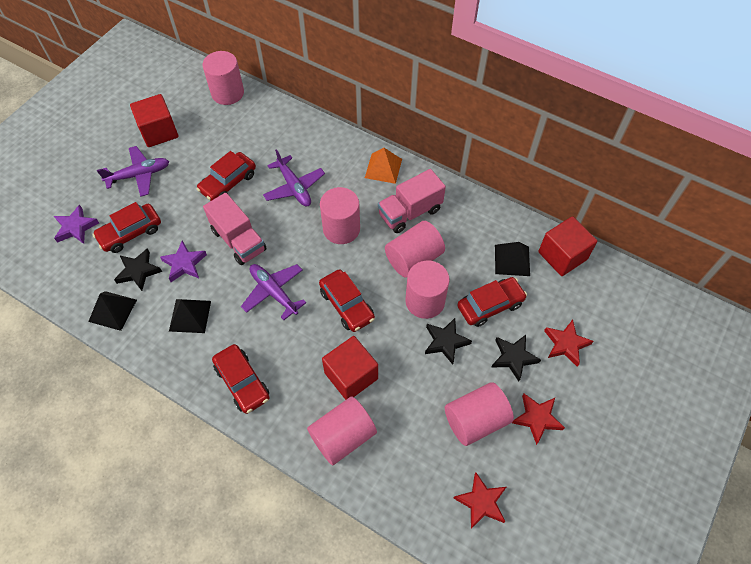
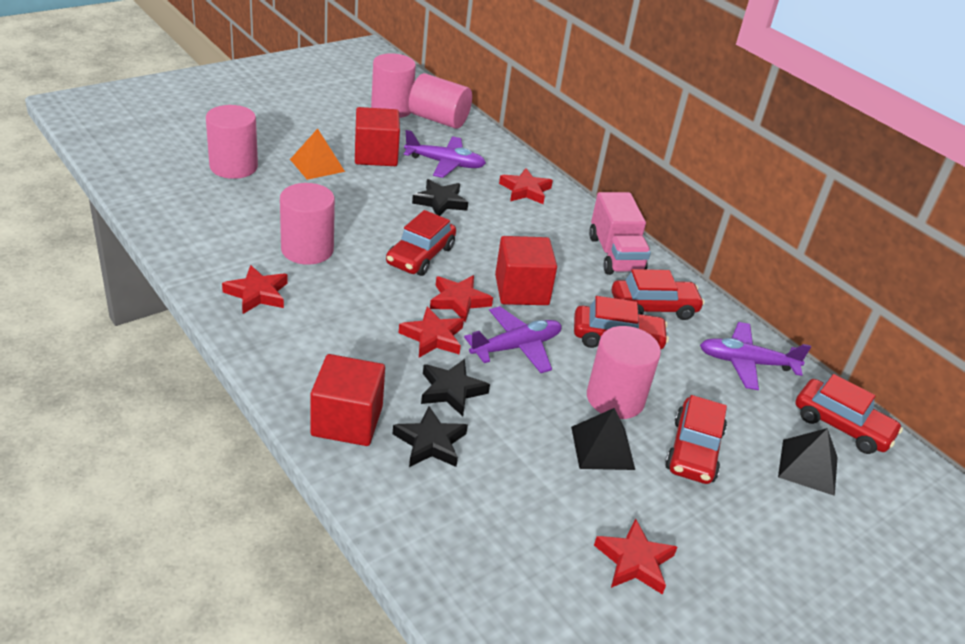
black pyramid: 3 -> 2
pink cylinder: 6 -> 5
pink truck: 2 -> 1
purple star: 2 -> 0
red star: 3 -> 5

